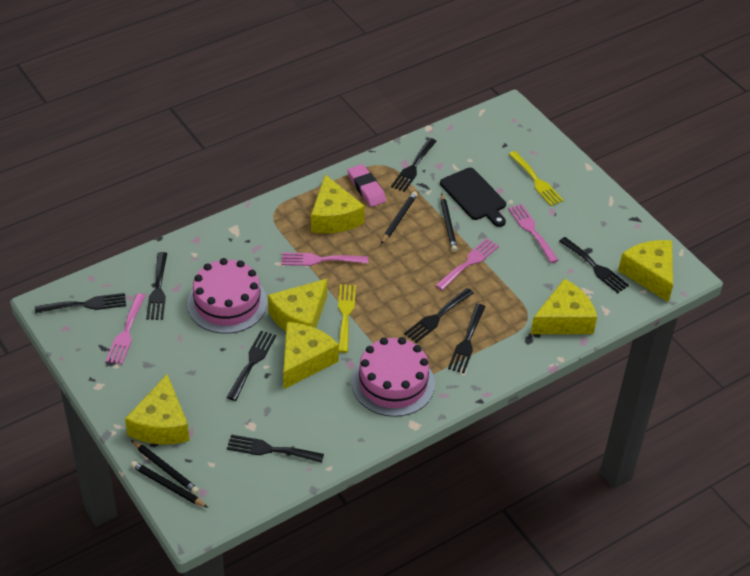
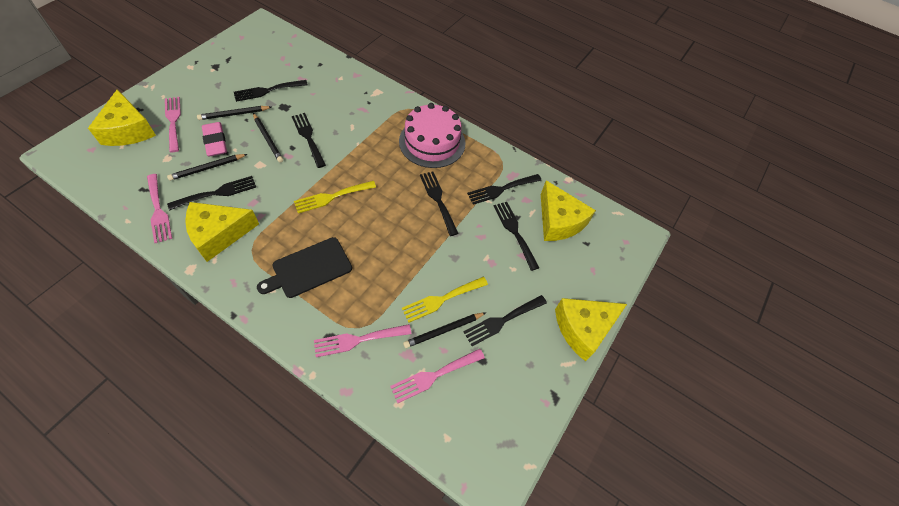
black fork: 8 -> 7
pink cake: 2 -> 1
yellow cheese: 6 -> 4

